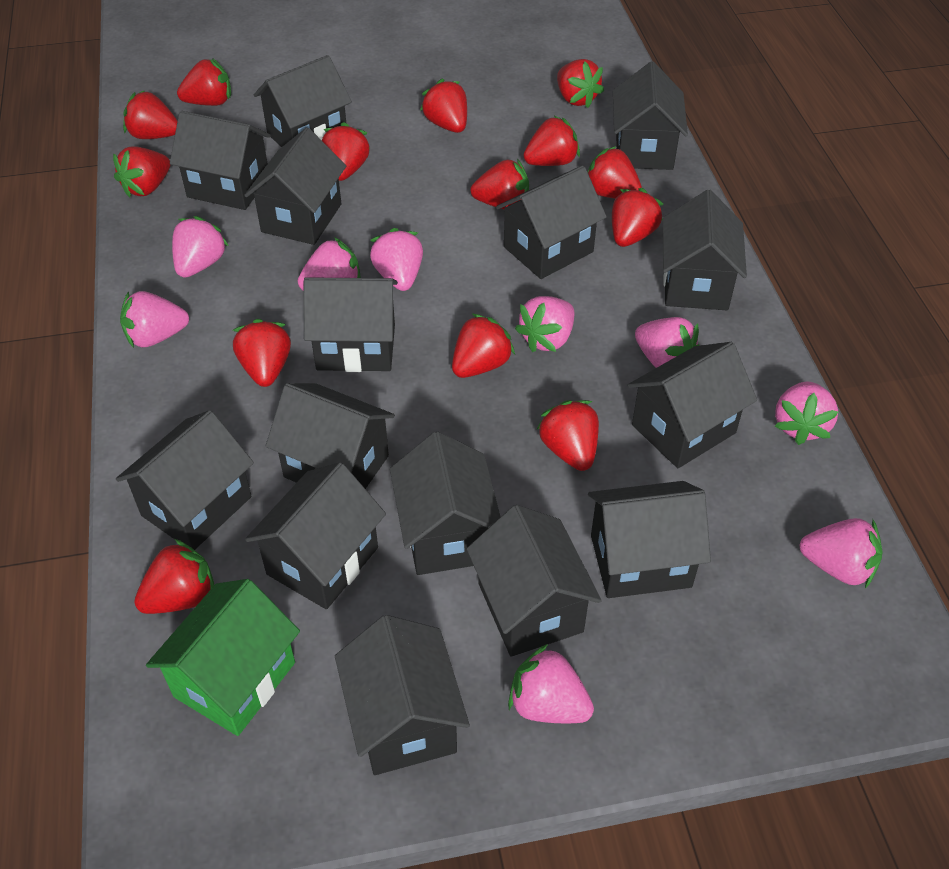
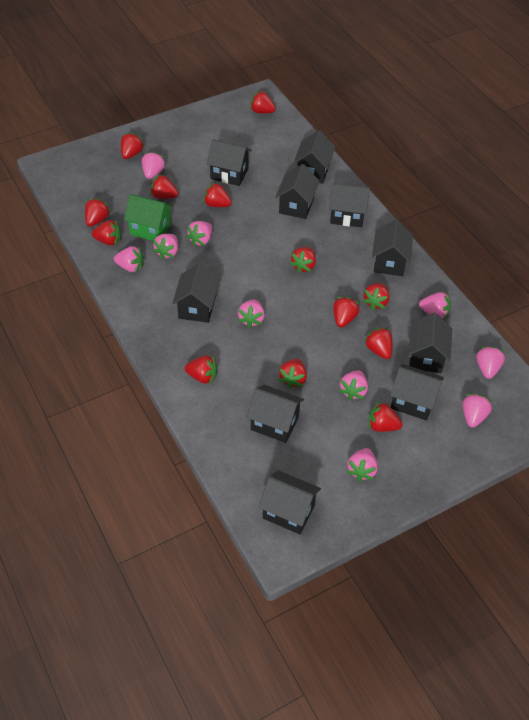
black house: 15 -> 10
pink strawberry: 9 -> 10
red strawberry: 14 -> 13

